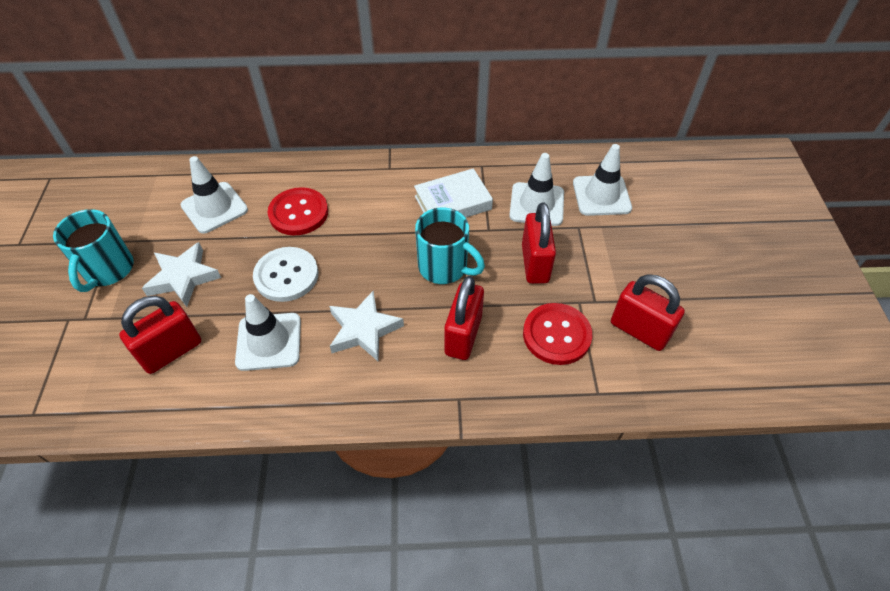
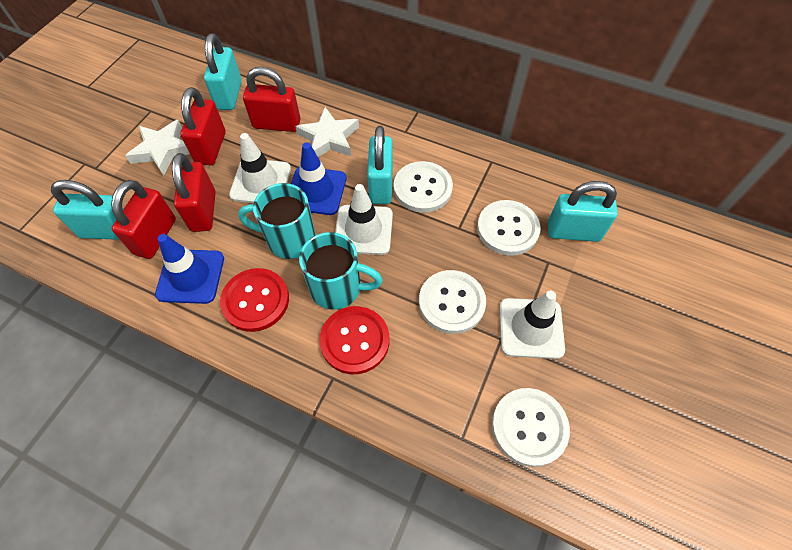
blue traffic cone: 0 -> 2
turquoise padlock: 0 -> 4
white book: 1 -> 0
white button: 1 -> 4
white traffic cone: 4 -> 3

